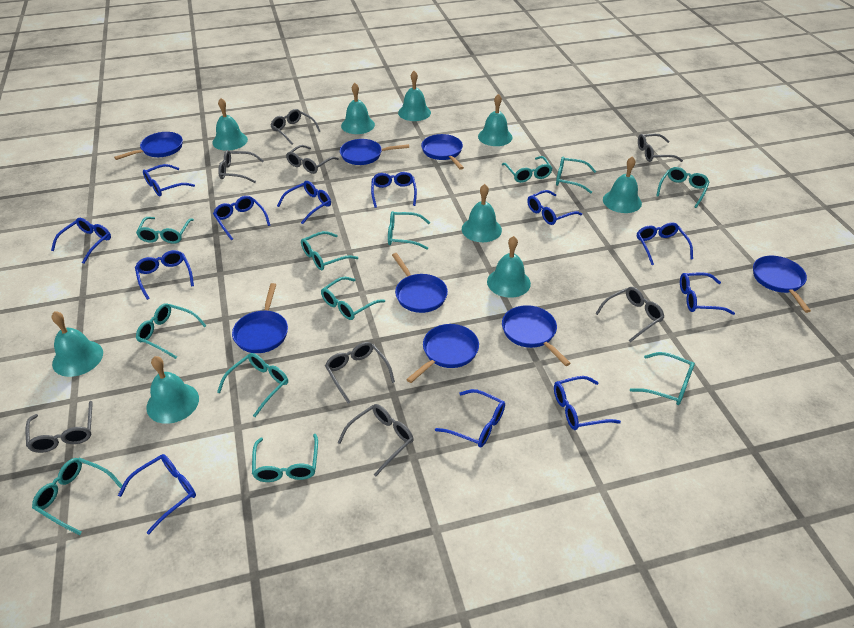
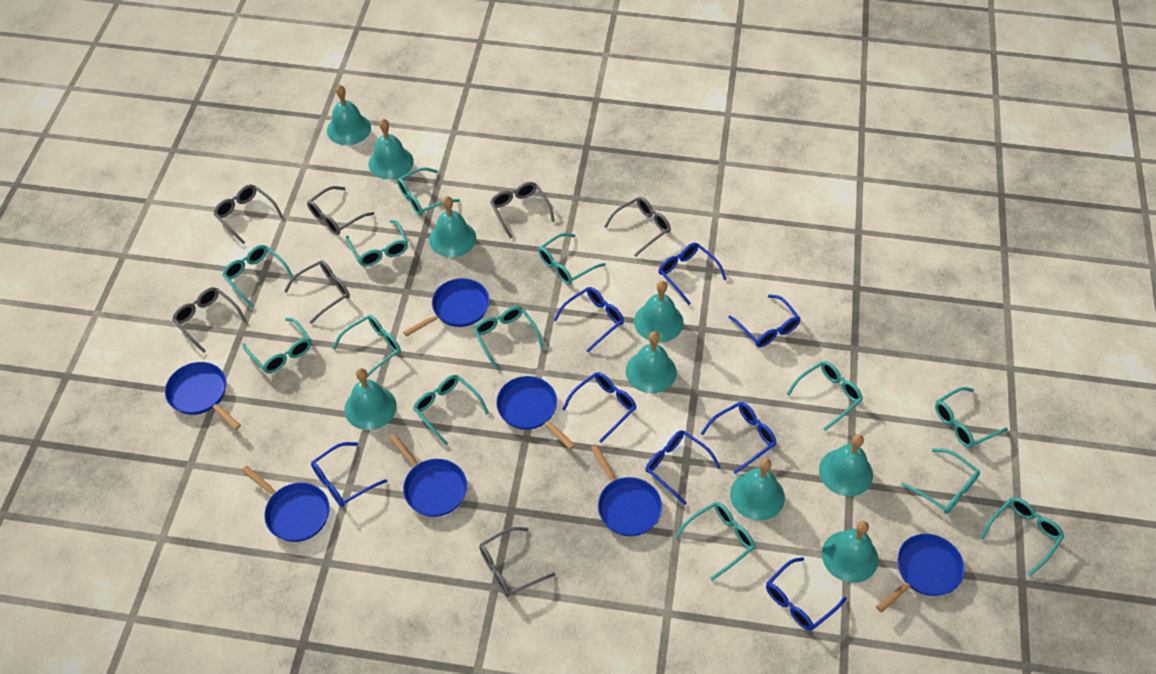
blue glasses: 12 -> 8
blue pan: 8 -> 7
grey glasses: 8 -> 7
turquoise glasses: 12 -> 13

